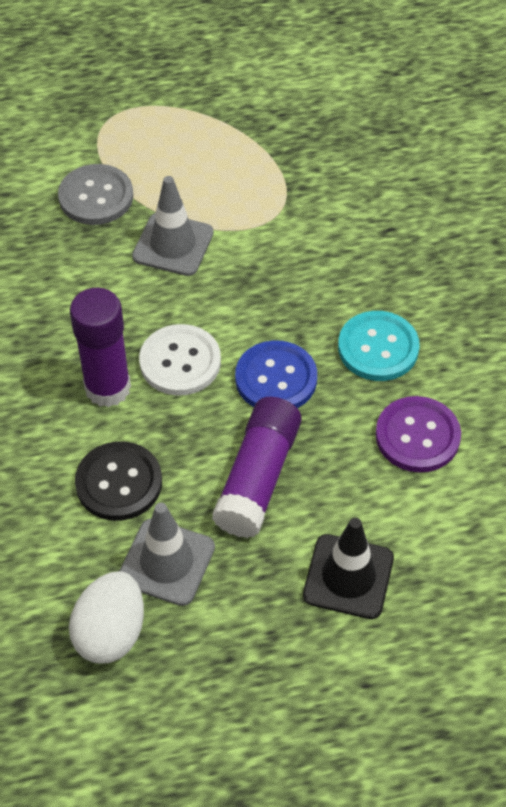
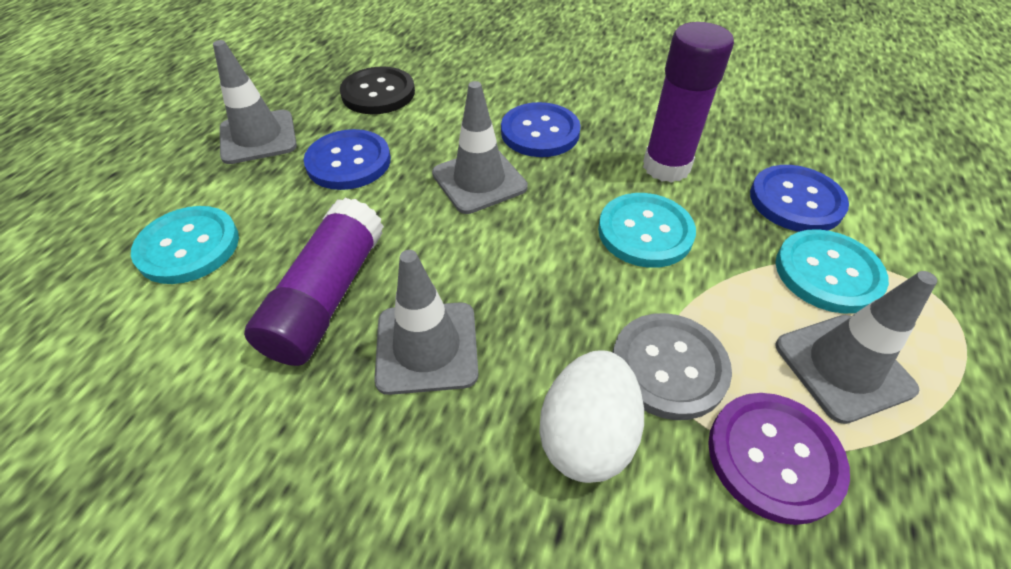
black traffic cone: 1 -> 0
blue button: 1 -> 3
grey traffic cone: 2 -> 4
turquoise button: 1 -> 3
white button: 1 -> 0

